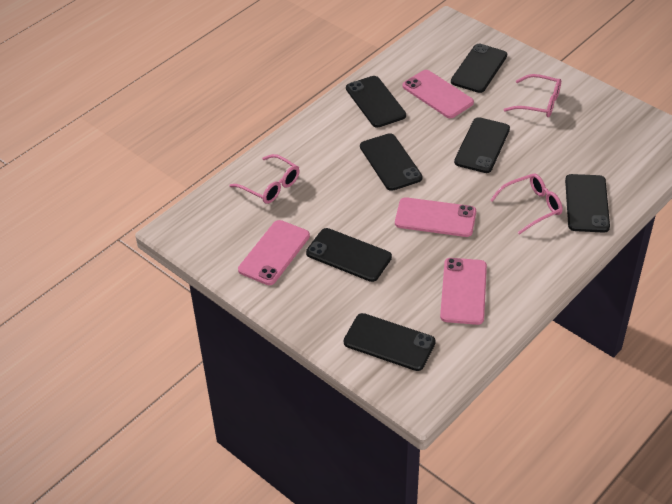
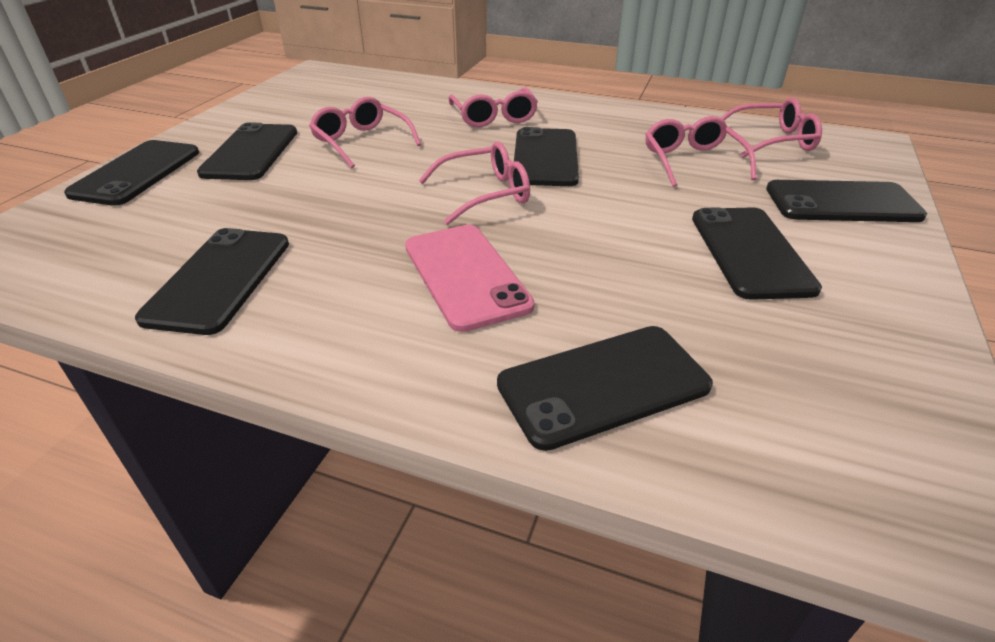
pink glasses: 3 -> 5
pink phone: 4 -> 1

